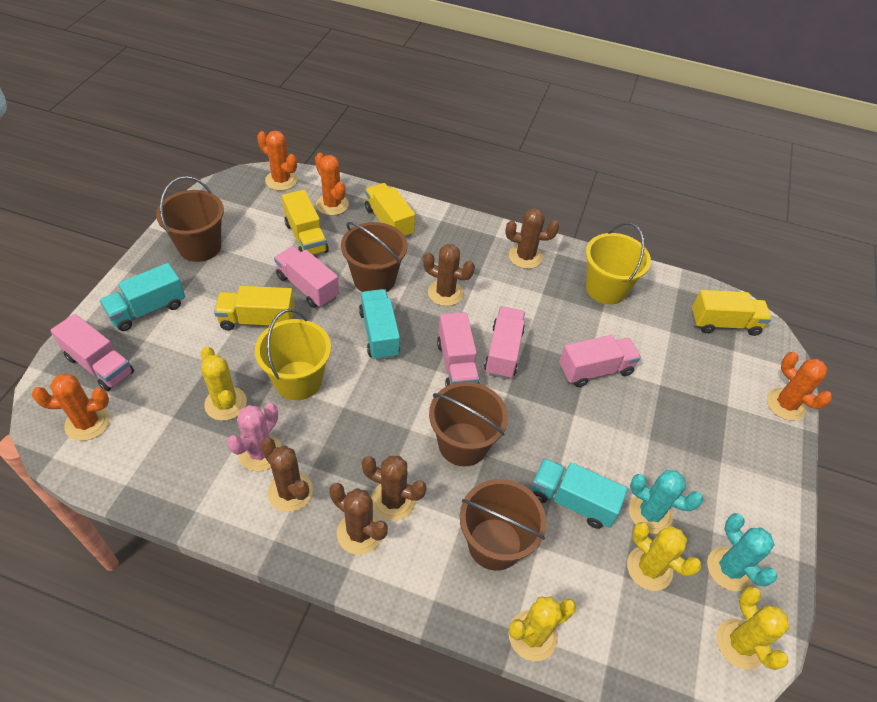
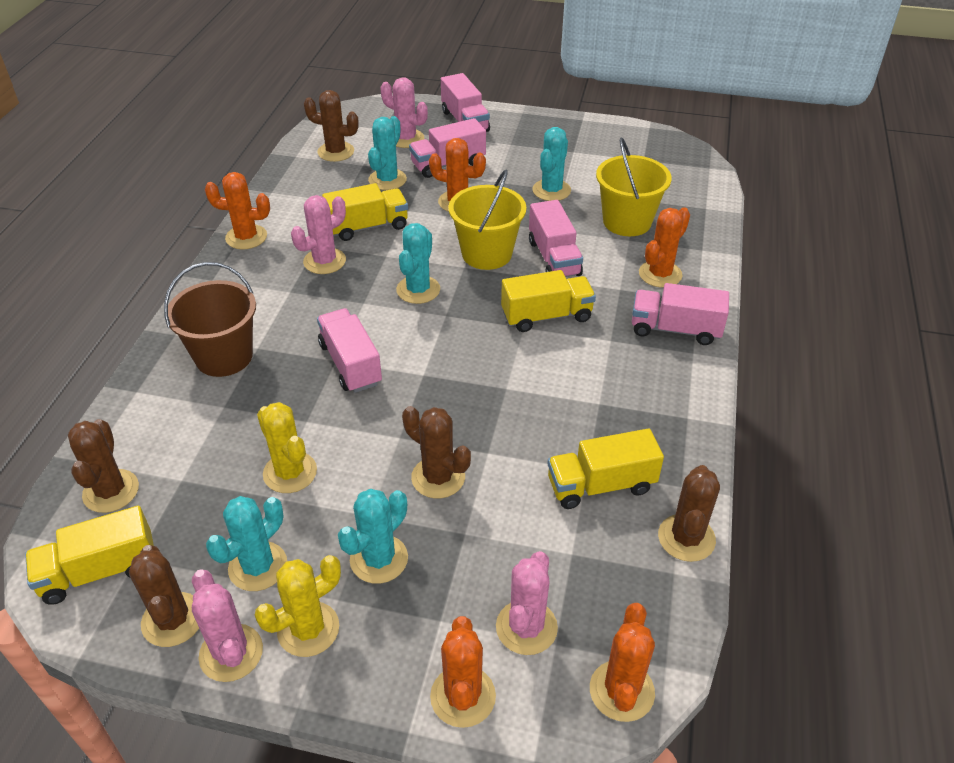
brown bucket: 4 -> 1
orange cactus: 4 -> 5
pink cactus: 1 -> 4
turquoise cactus: 2 -> 5
turquoise truck: 3 -> 0
yellow cactus: 4 -> 2

